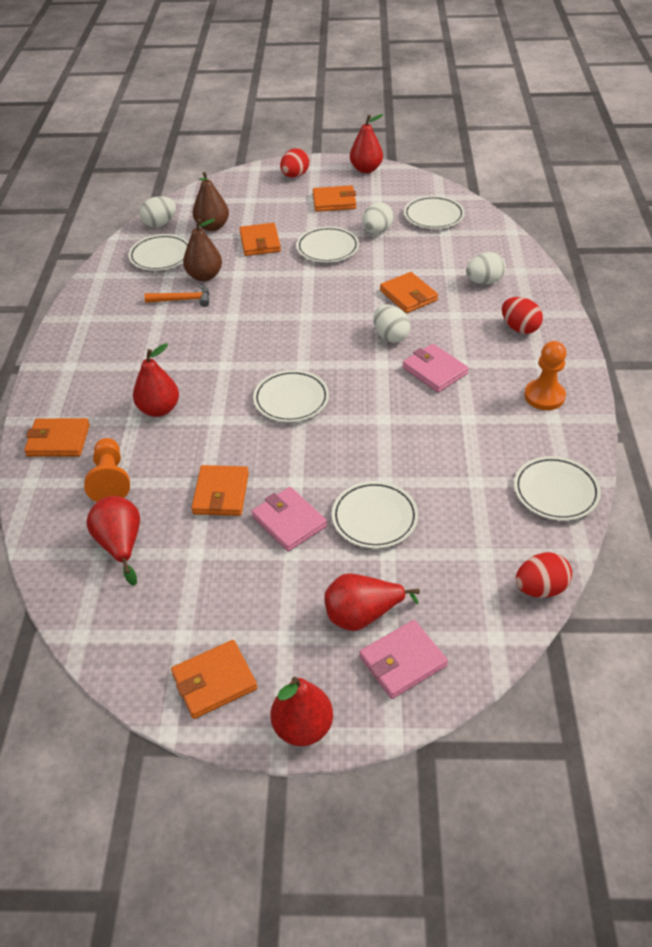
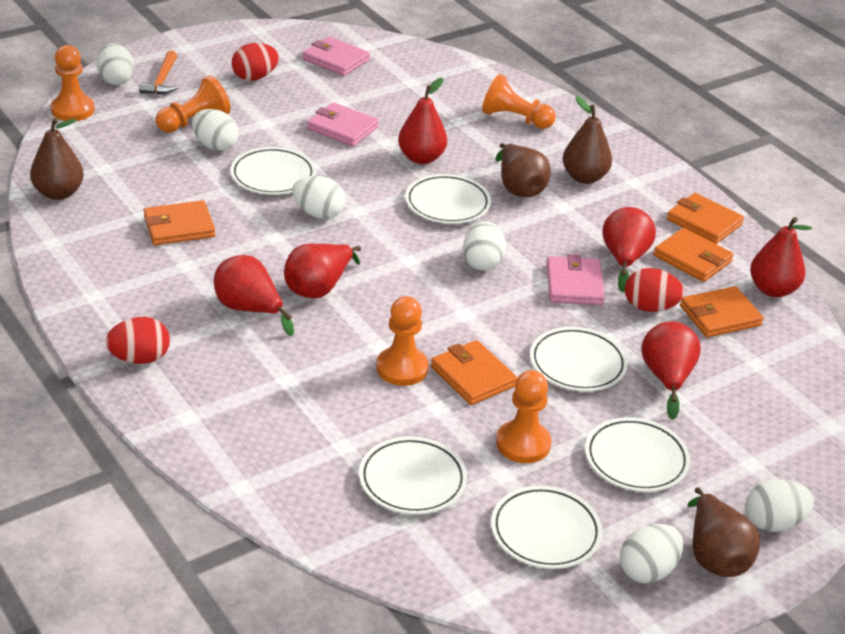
brown pear: 2 -> 4
orange pawn: 2 -> 5
orange wallet: 6 -> 5
red pear: 5 -> 6
white egg: 4 -> 6

